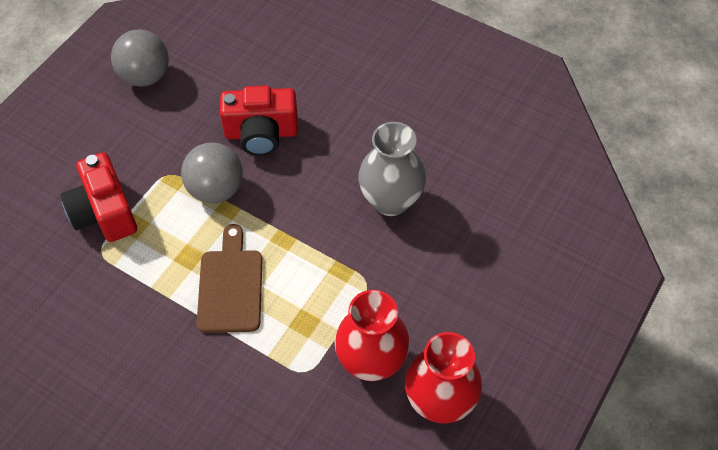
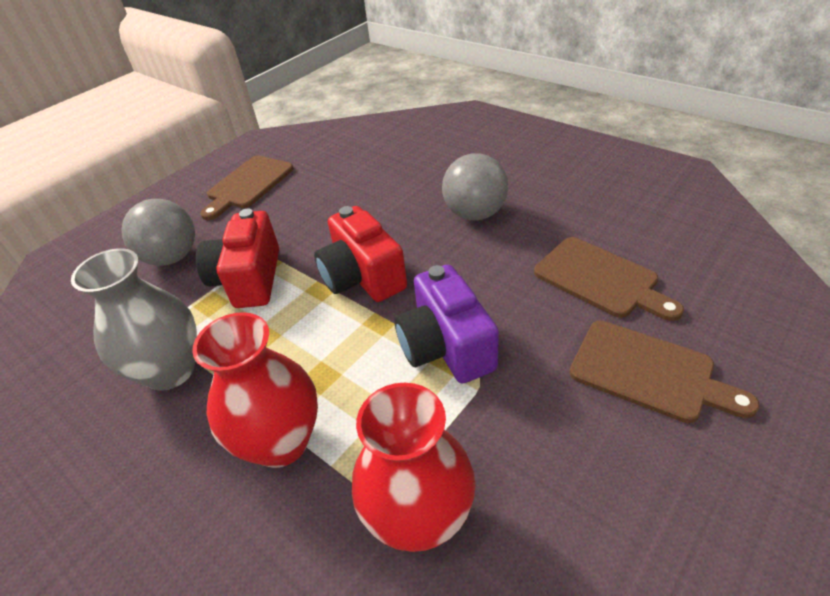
brown cutting board: 1 -> 3
purple camera: 0 -> 1

